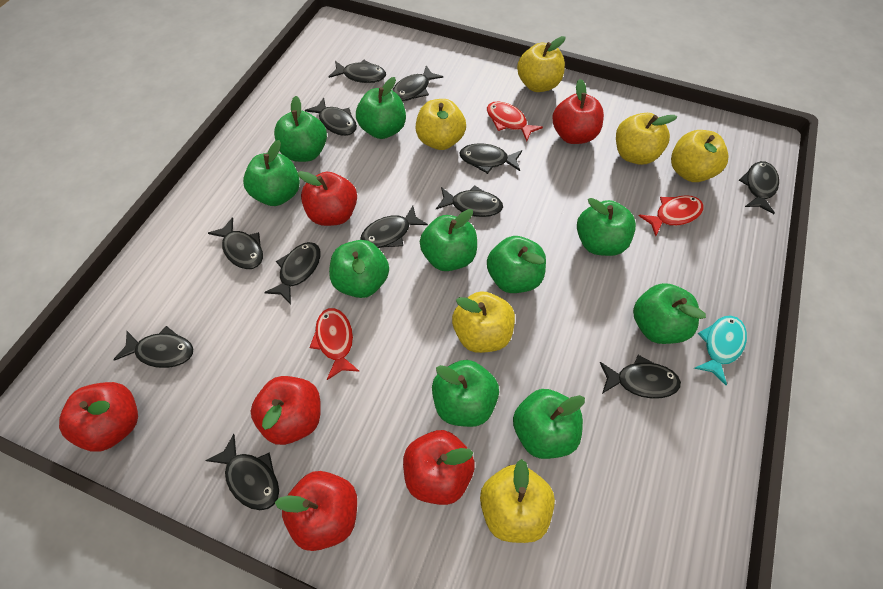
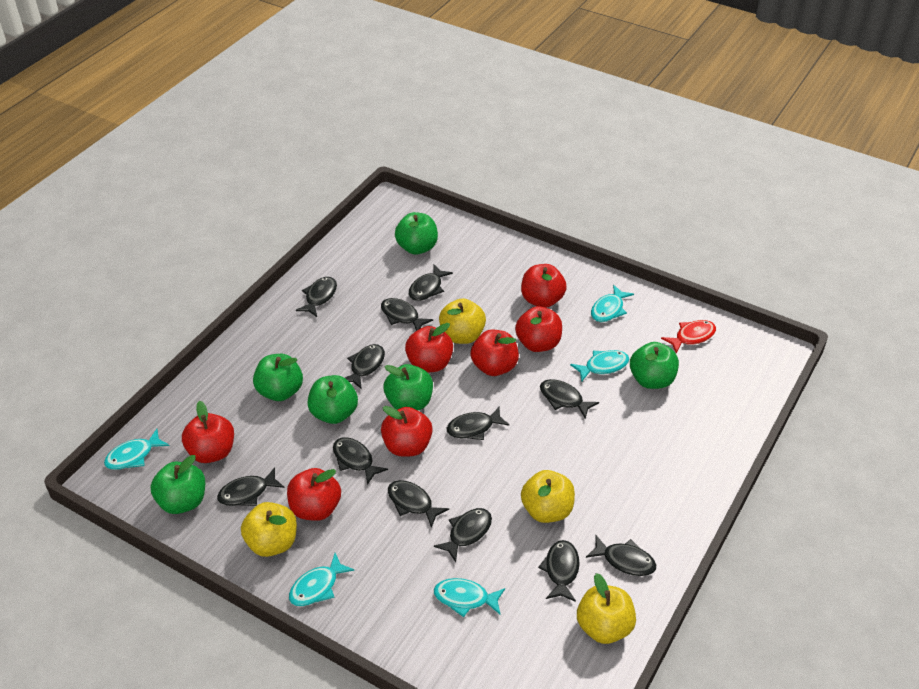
green apple: 10 -> 6
red apple: 6 -> 7
red fish: 3 -> 1
turquoise fish: 1 -> 5
yellow apple: 6 -> 4

